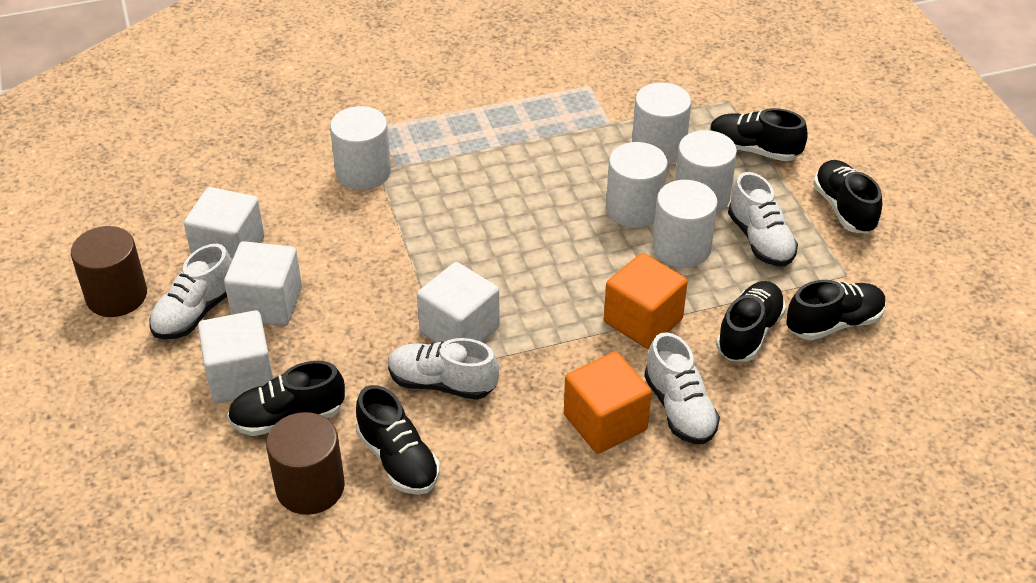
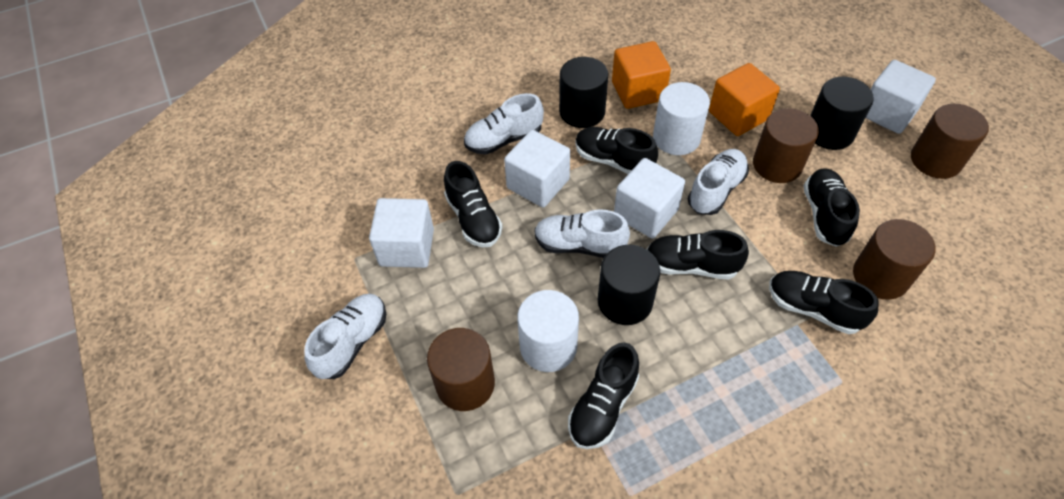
black cylinder: 0 -> 3
brown cylinder: 2 -> 4
white cylinder: 5 -> 2

